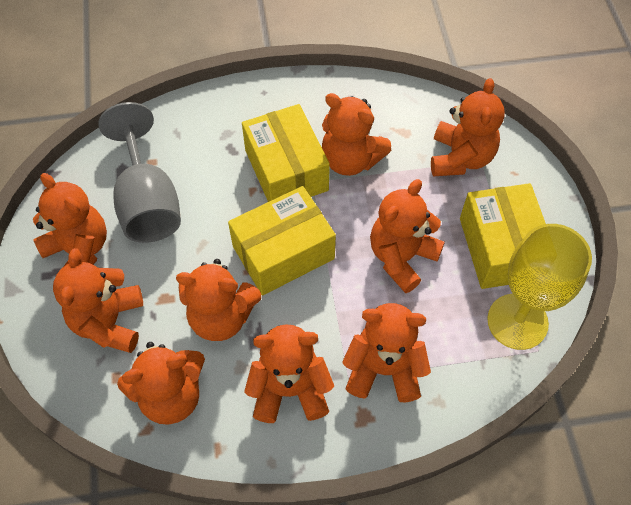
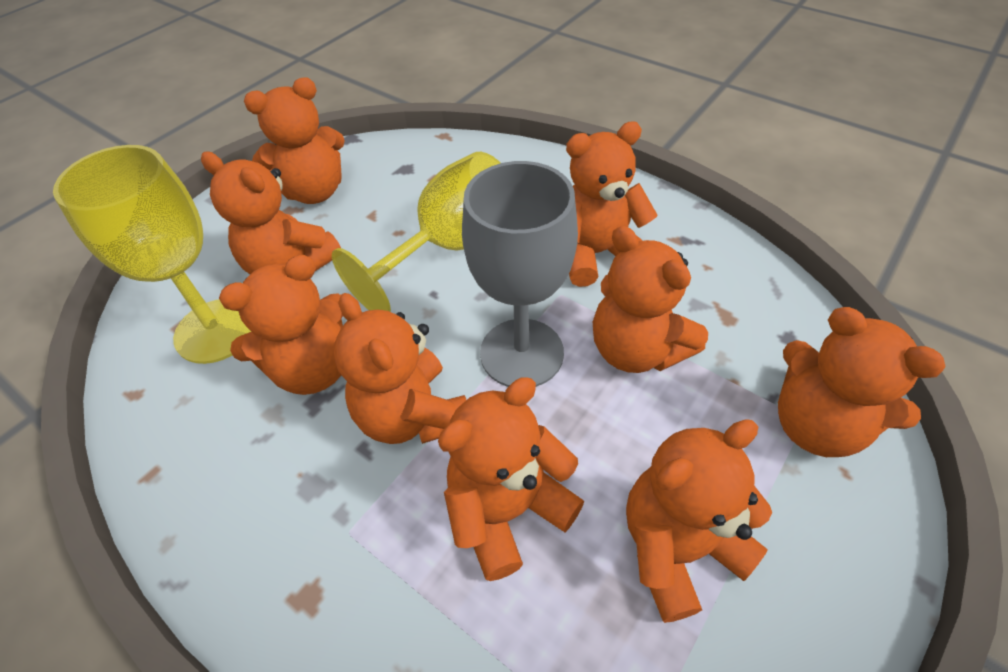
yellow box: 3 -> 0
yellow goblet: 1 -> 2

